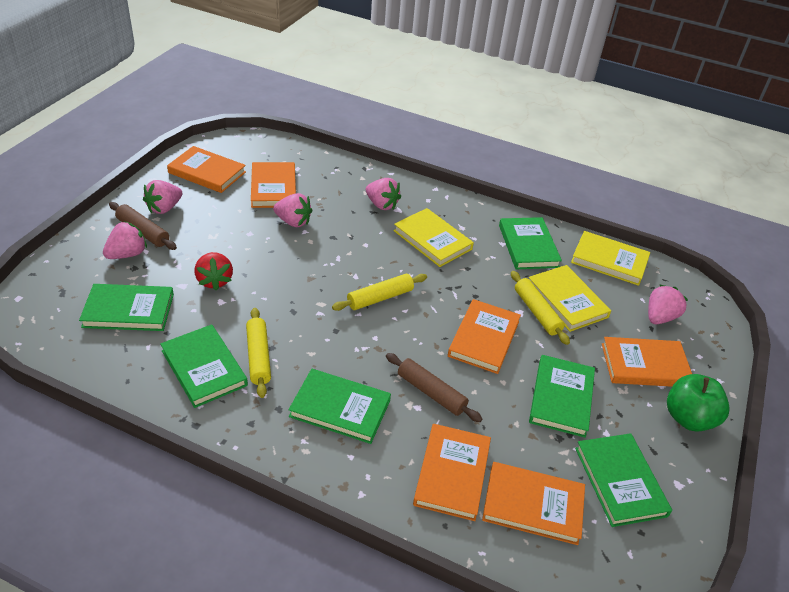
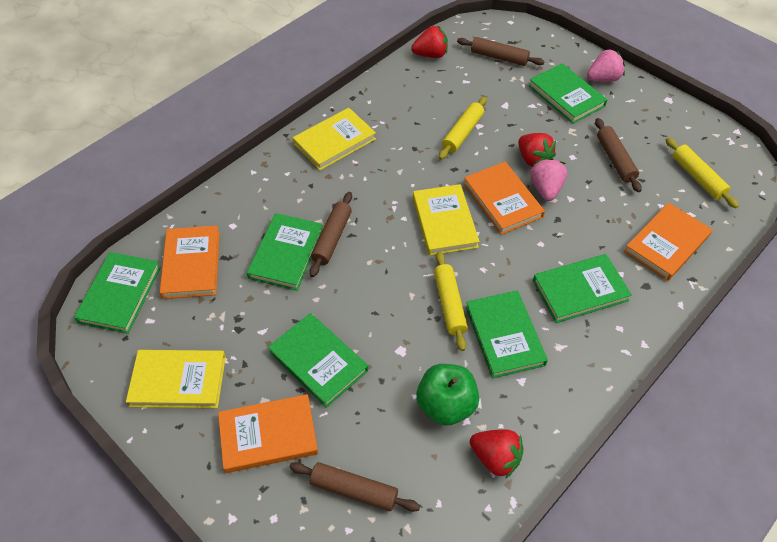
brown rolling pin: 2 -> 4
orange book: 6 -> 4
pink strawberry: 5 -> 2
red strawberry: 1 -> 3

